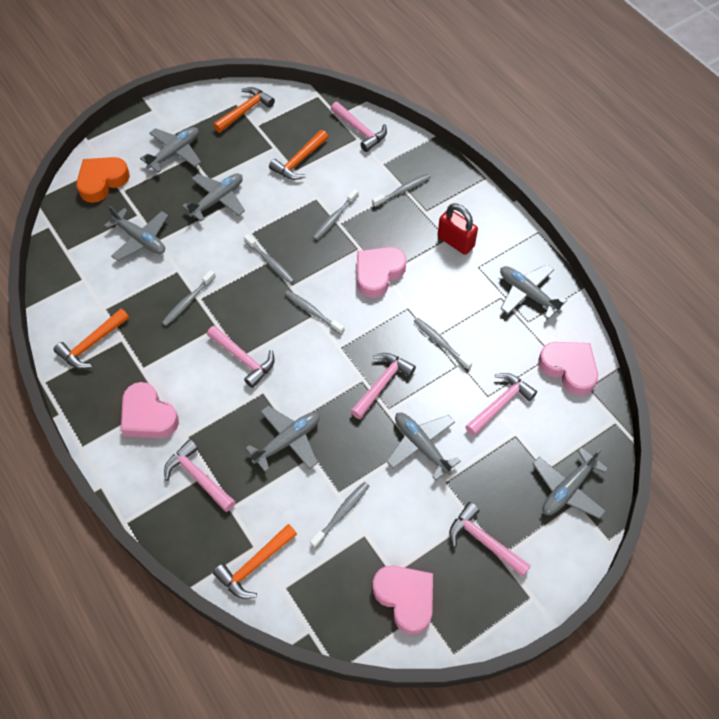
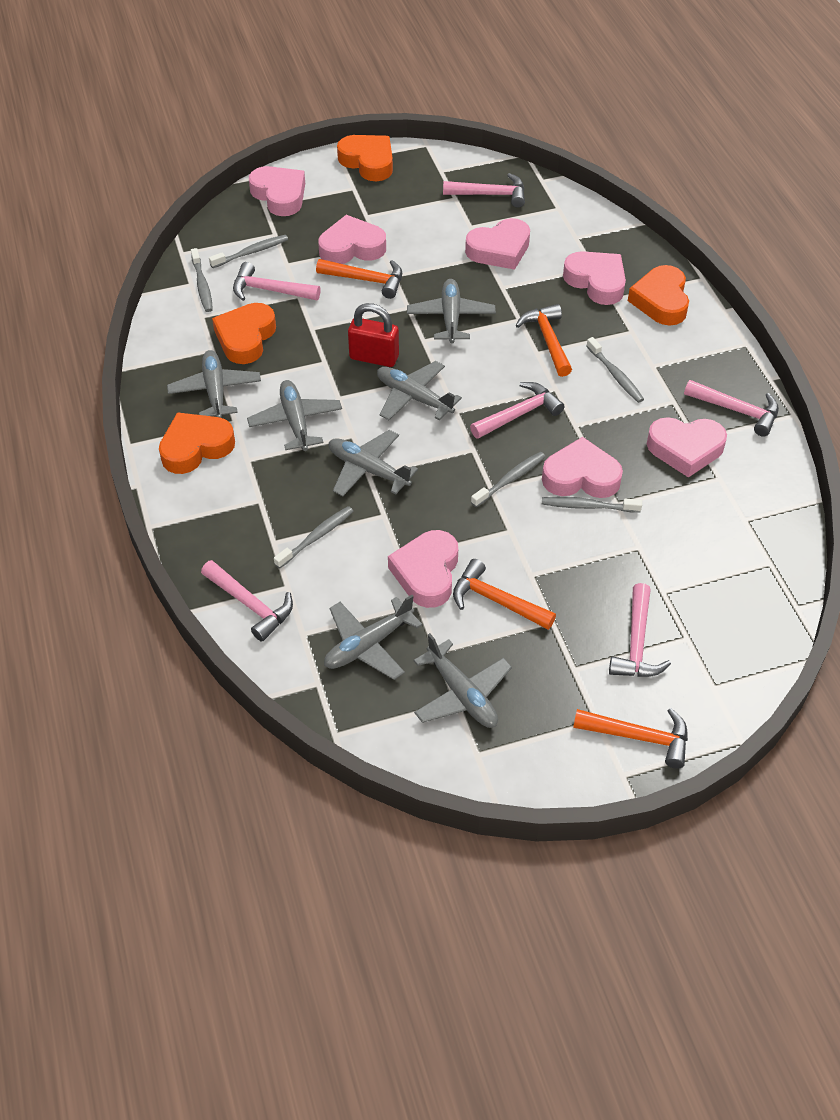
grey toothbrush: 7 -> 6
orange heart: 1 -> 4
pink heart: 4 -> 7

